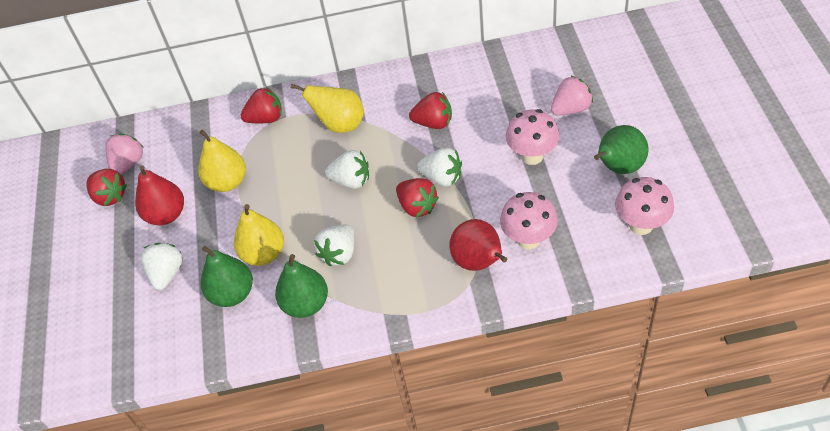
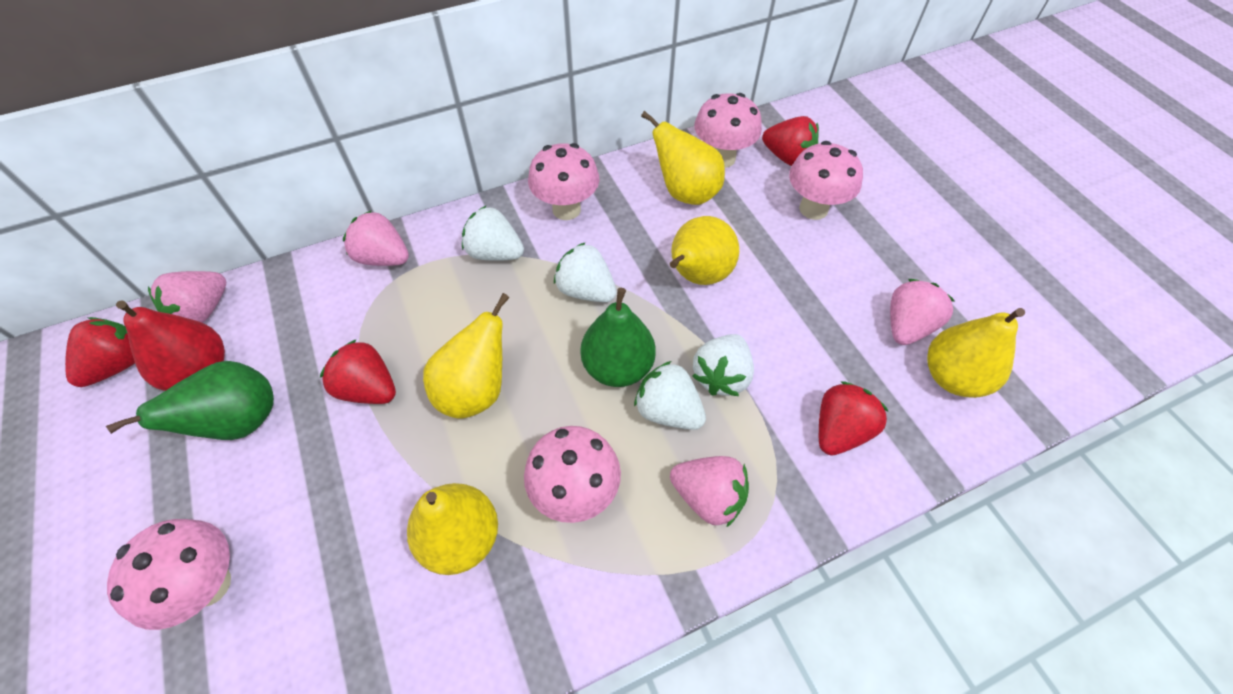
green pear: 3 -> 2
pink mushroom: 3 -> 5
pink strawberry: 2 -> 4
red pear: 2 -> 1
yellow pear: 3 -> 5

